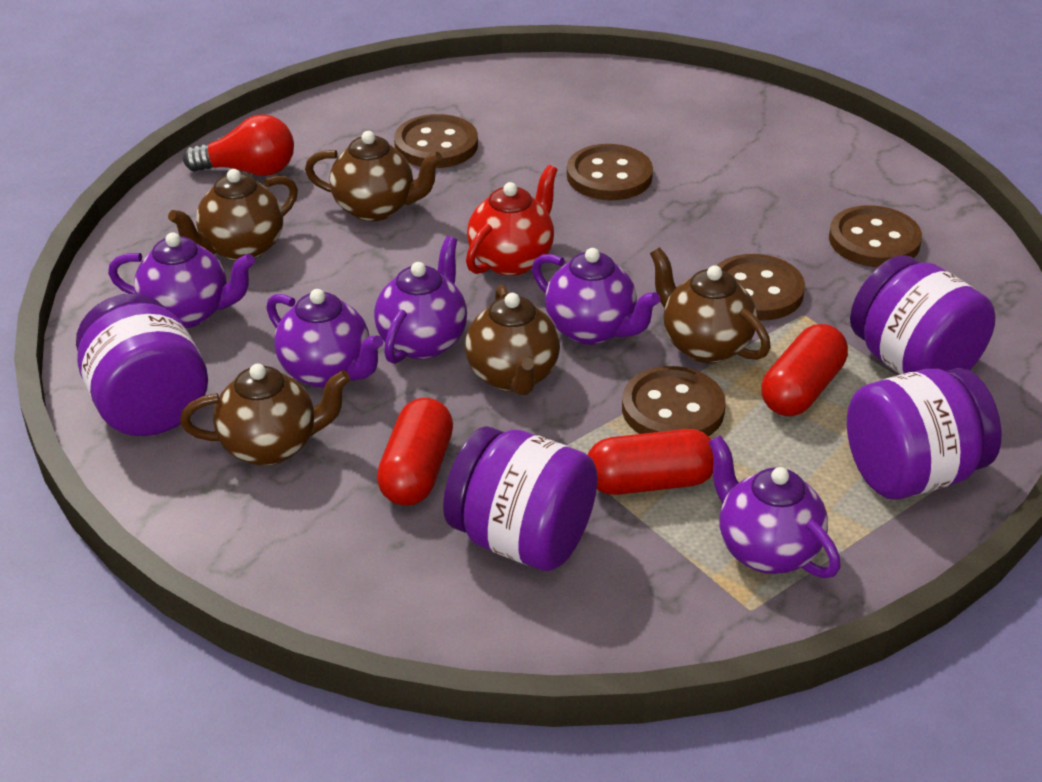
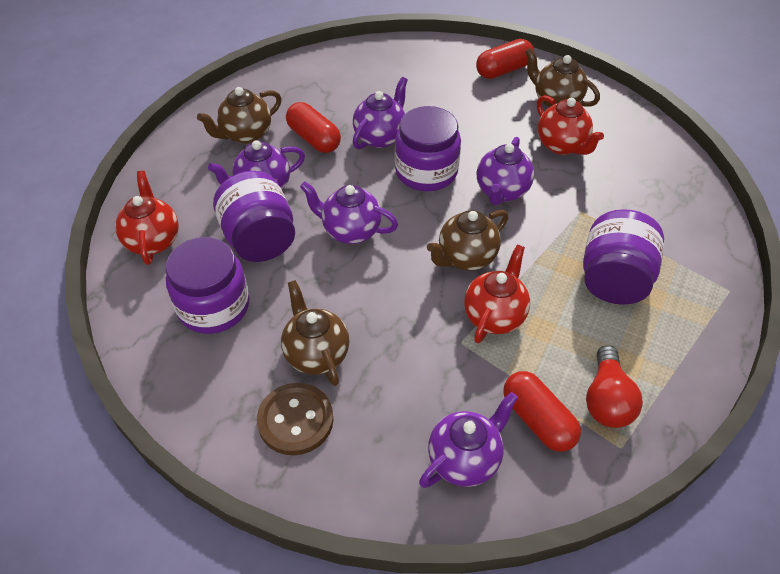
brown button: 5 -> 1
brown teapot: 5 -> 4
red teapot: 1 -> 3

